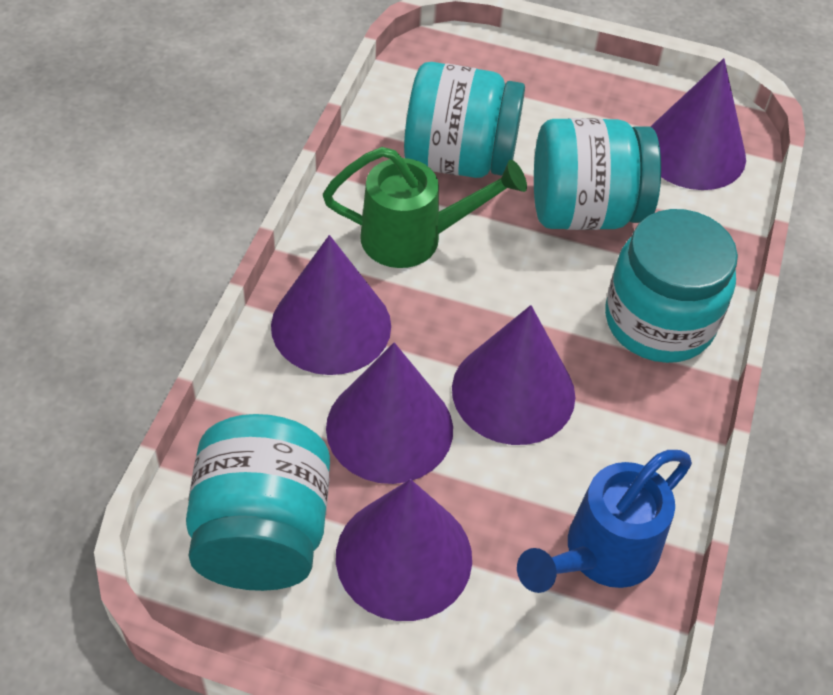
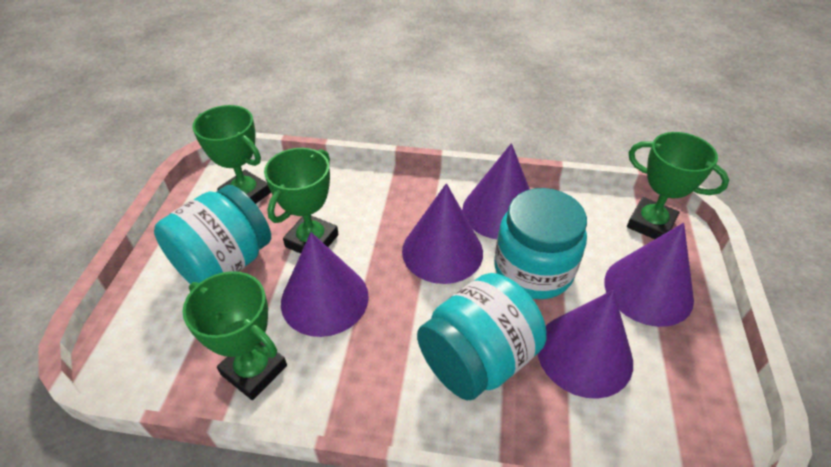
blue watering can: 1 -> 0
green trophy: 0 -> 4
green watering can: 1 -> 0
turquoise jar: 4 -> 3

